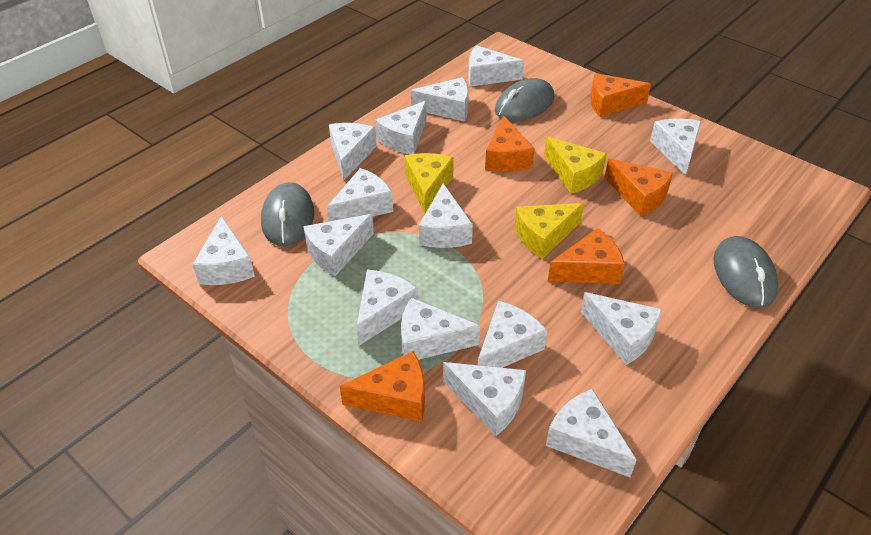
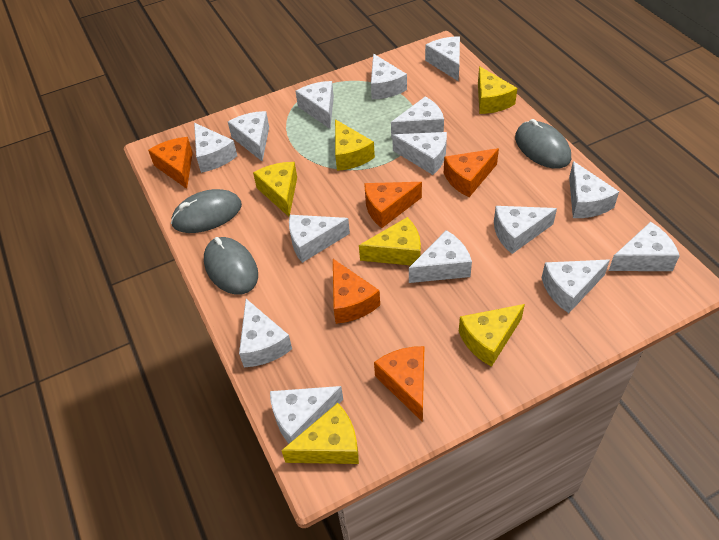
yellow cheese: 3 -> 6

